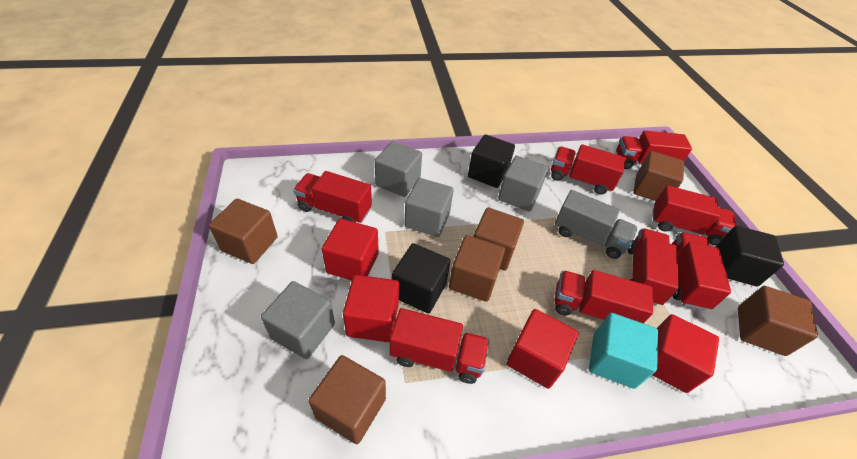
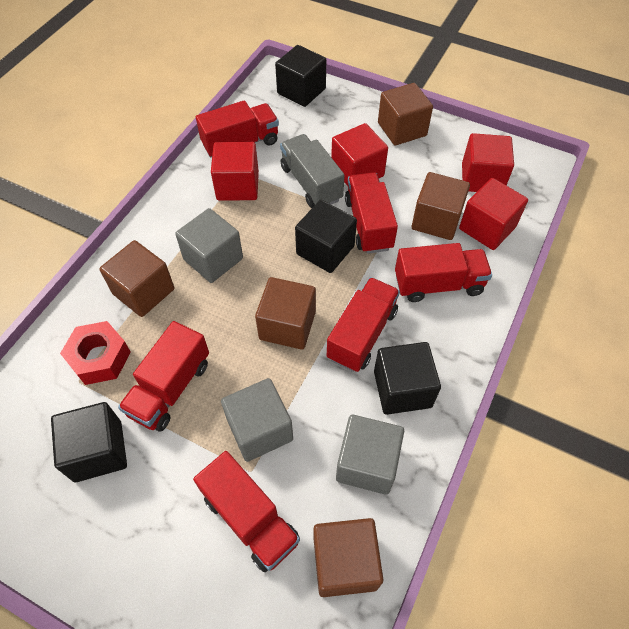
black cube: 3 -> 4
brown cube: 6 -> 5
grey cube: 4 -> 3
red nut: 0 -> 1
red truck: 8 -> 6
turquoise cube: 1 -> 0

